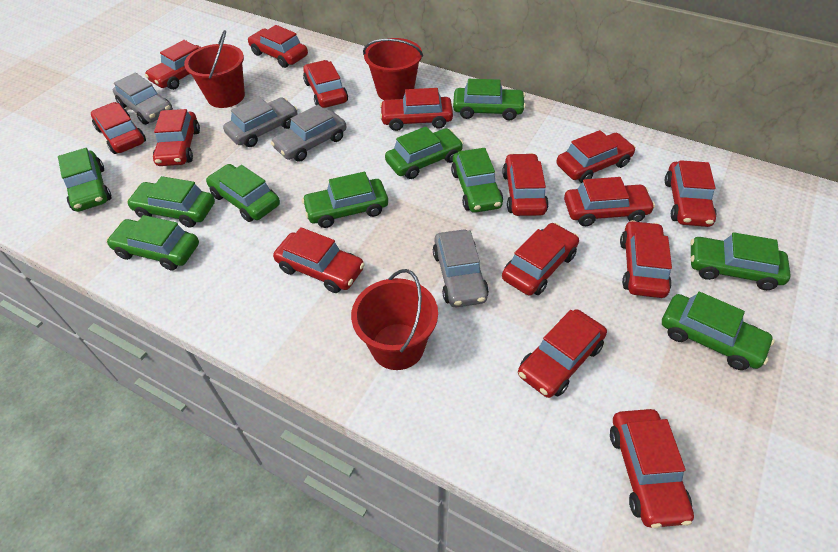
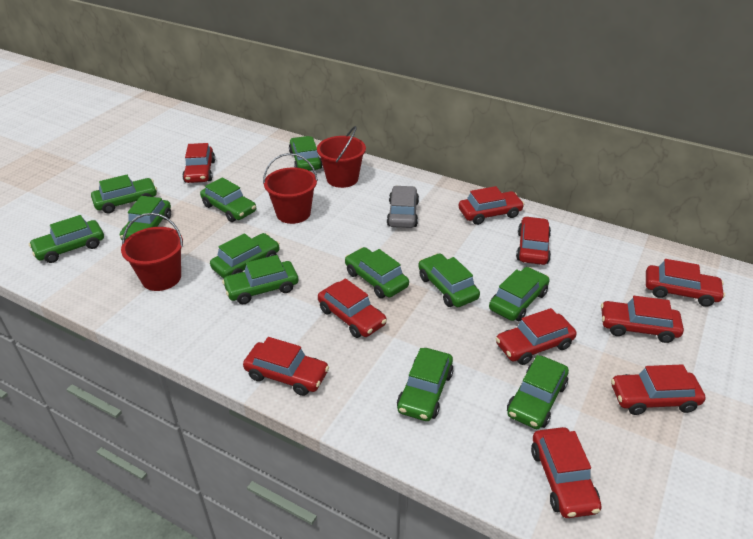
green car: 10 -> 12
grey car: 4 -> 1
red car: 15 -> 10

